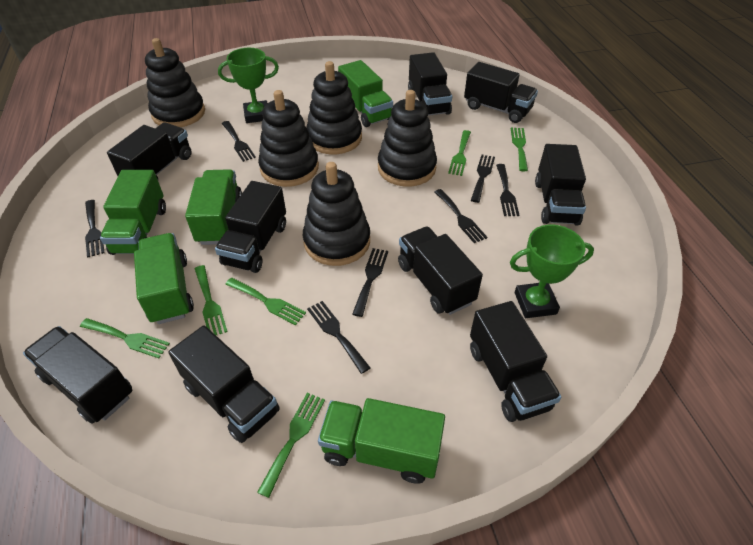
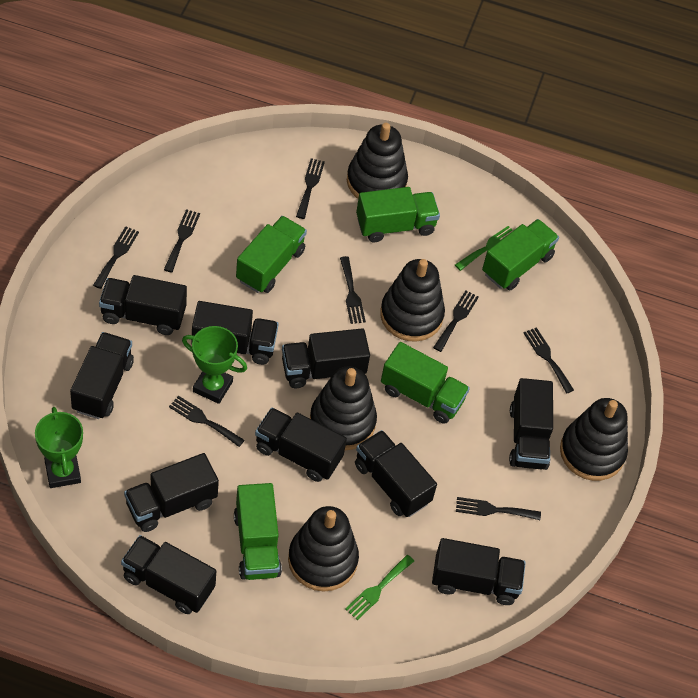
black fork: 7 -> 8
black truck: 9 -> 10
green fork: 6 -> 2

